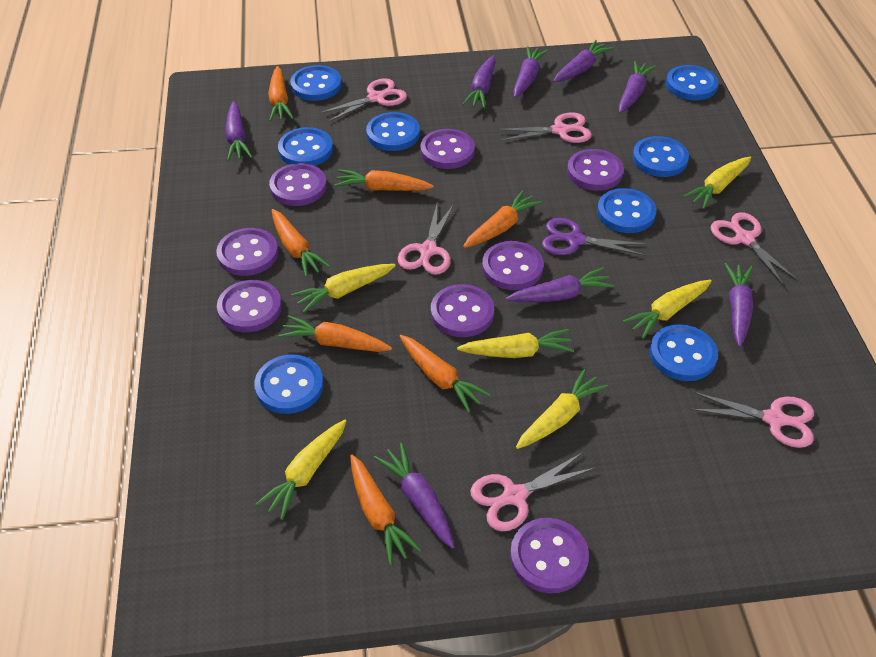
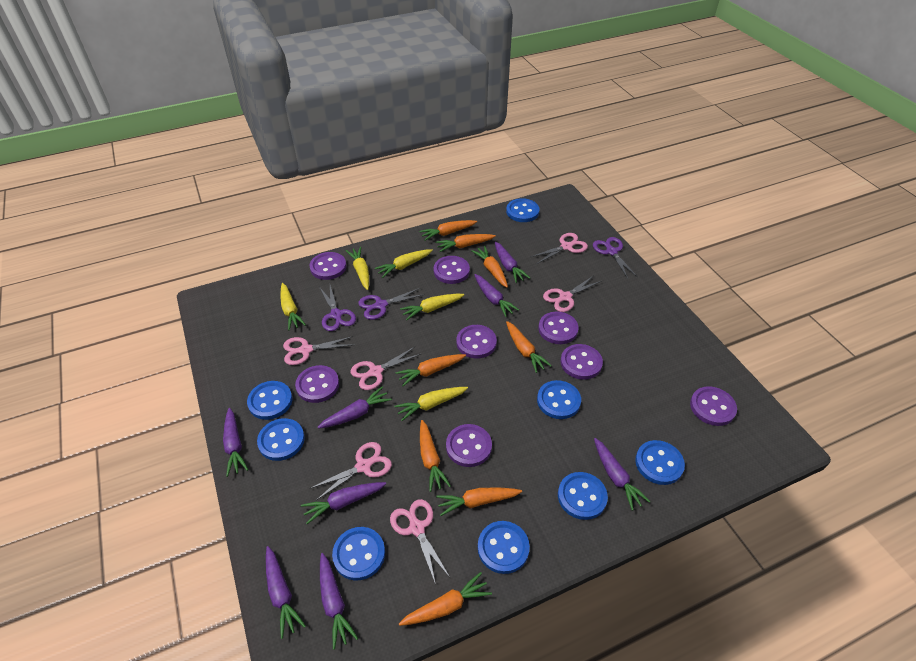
orange carrot: 7 -> 8
purple scissors: 1 -> 3
yellow carrot: 6 -> 5

